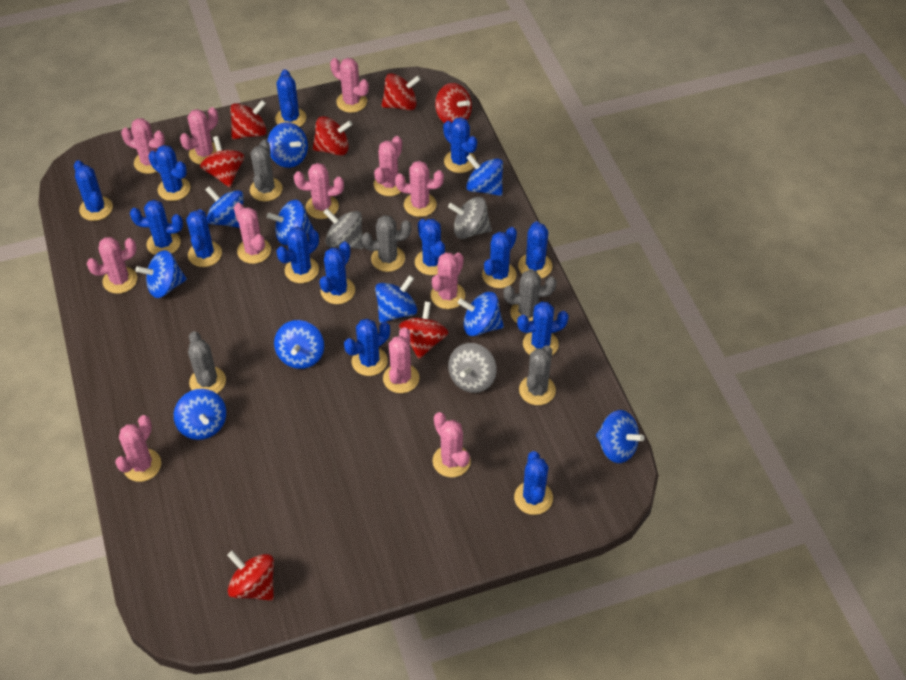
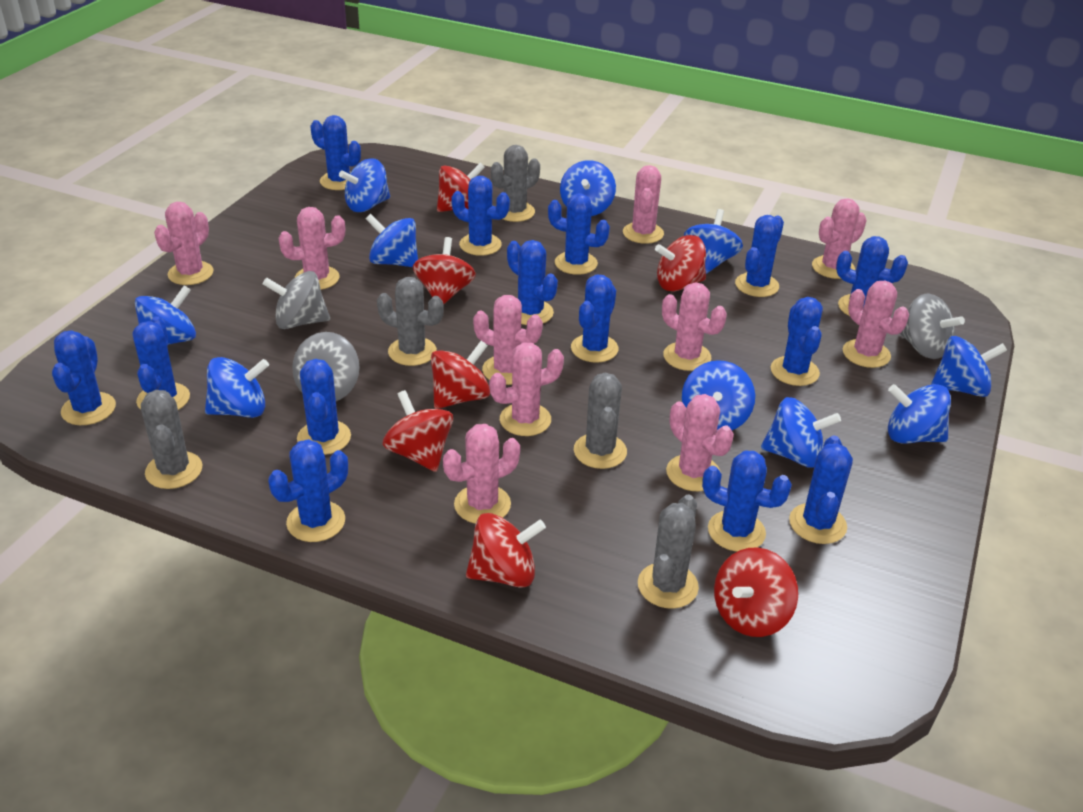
pink cactus: 12 -> 10

